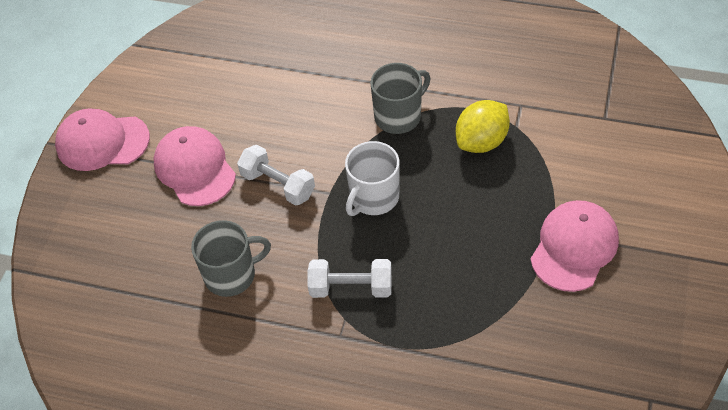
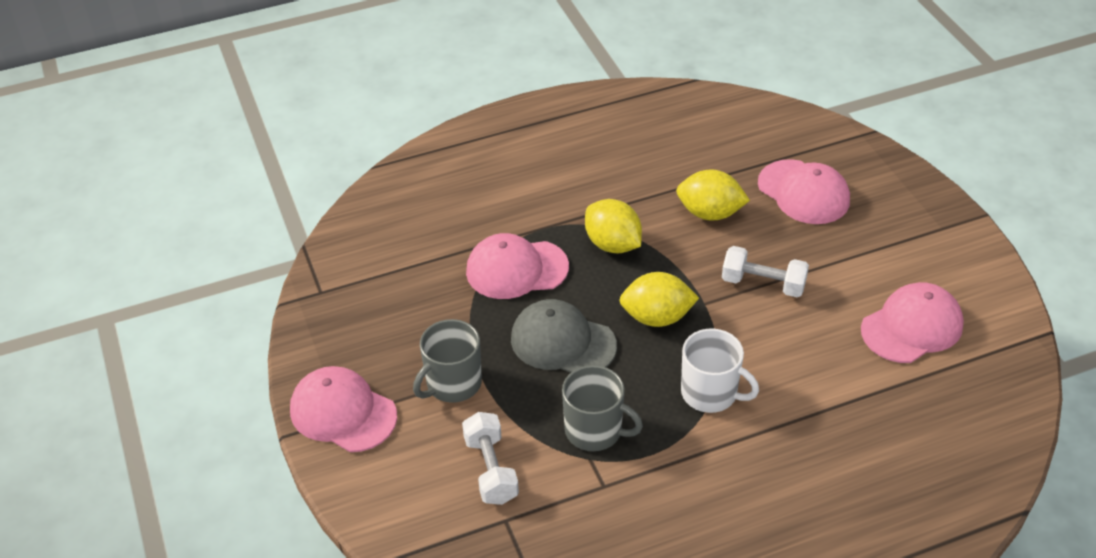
grey cap: 0 -> 1
pink cap: 3 -> 4
yellow lemon: 1 -> 3

